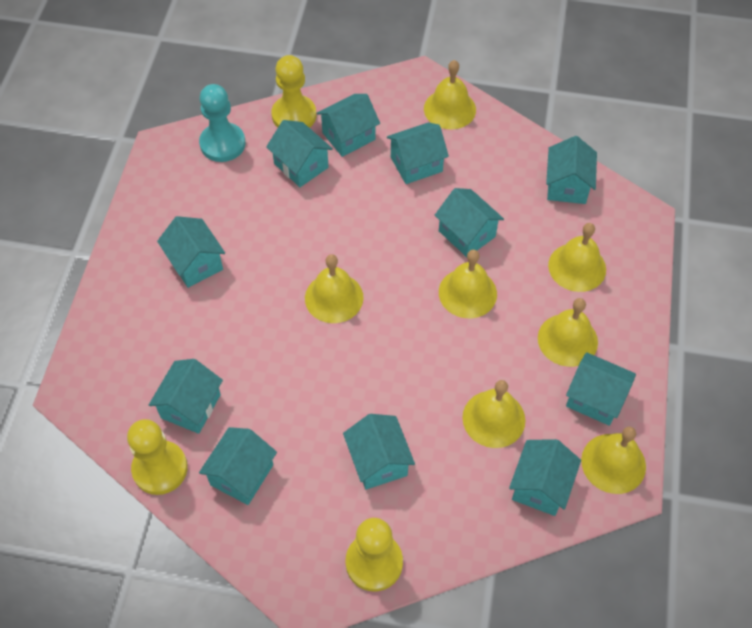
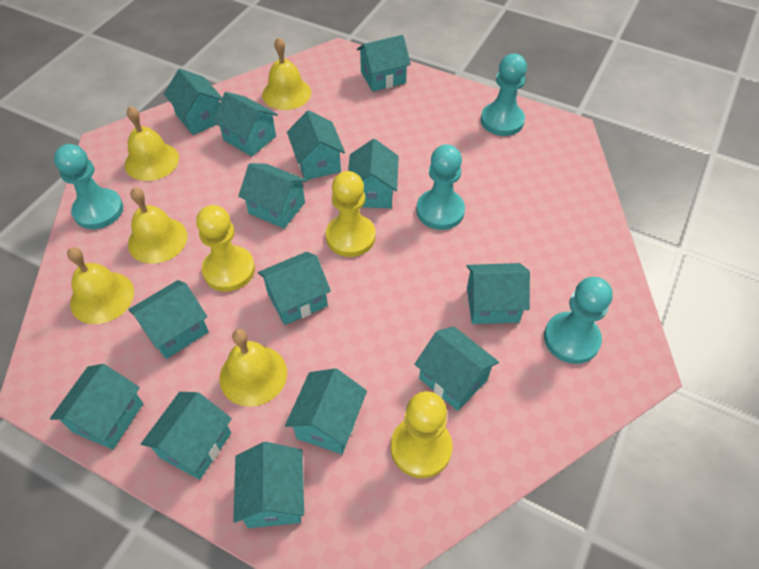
turquoise house: 11 -> 14
turquoise pawn: 1 -> 4
yellow bell: 7 -> 5

